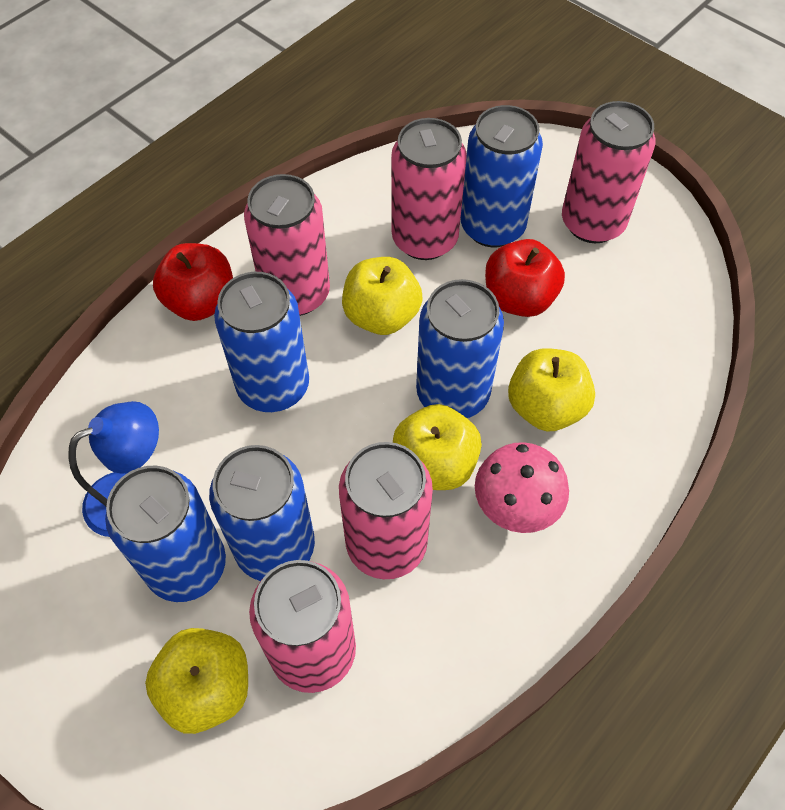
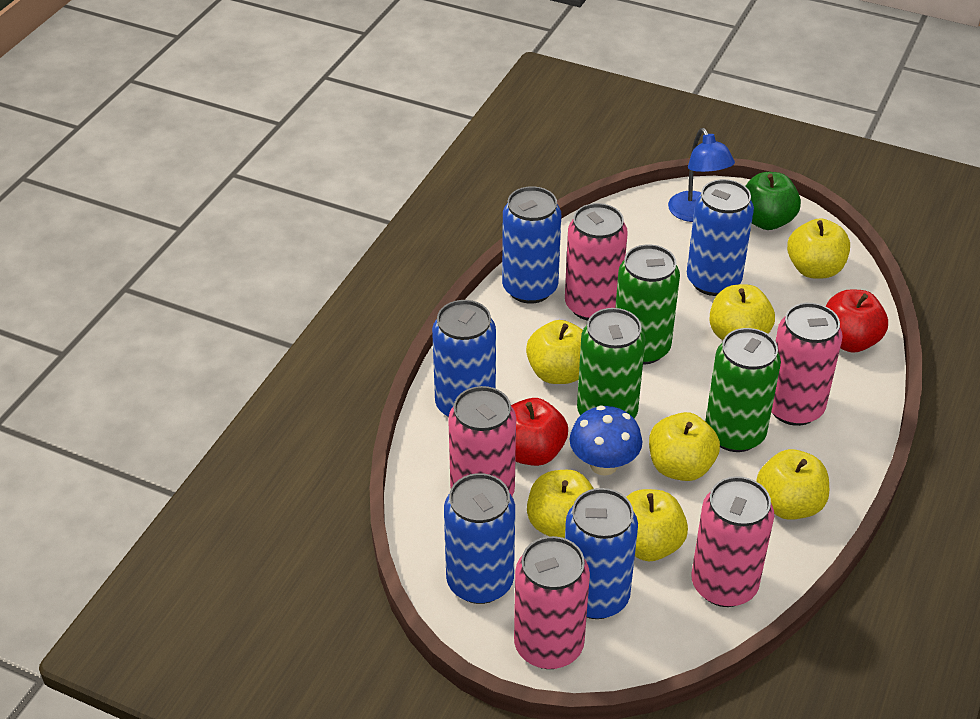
blue mushroom: 0 -> 1
green apple: 0 -> 1
green can: 0 -> 3
pink mushroom: 1 -> 0
yellow apple: 4 -> 7

